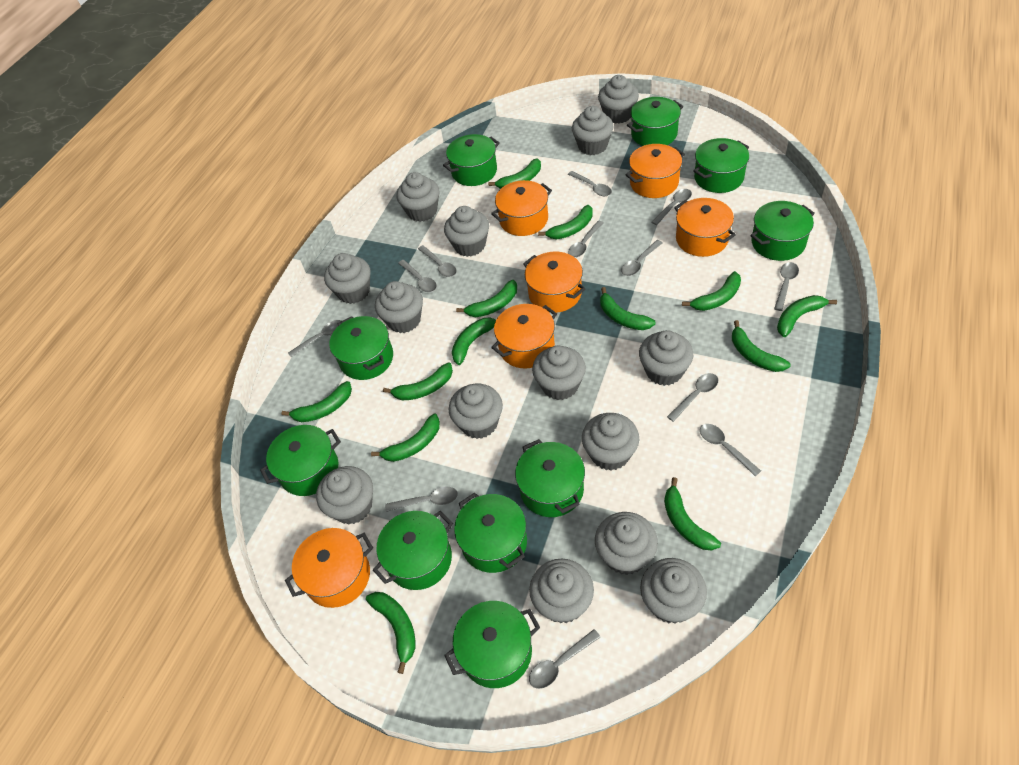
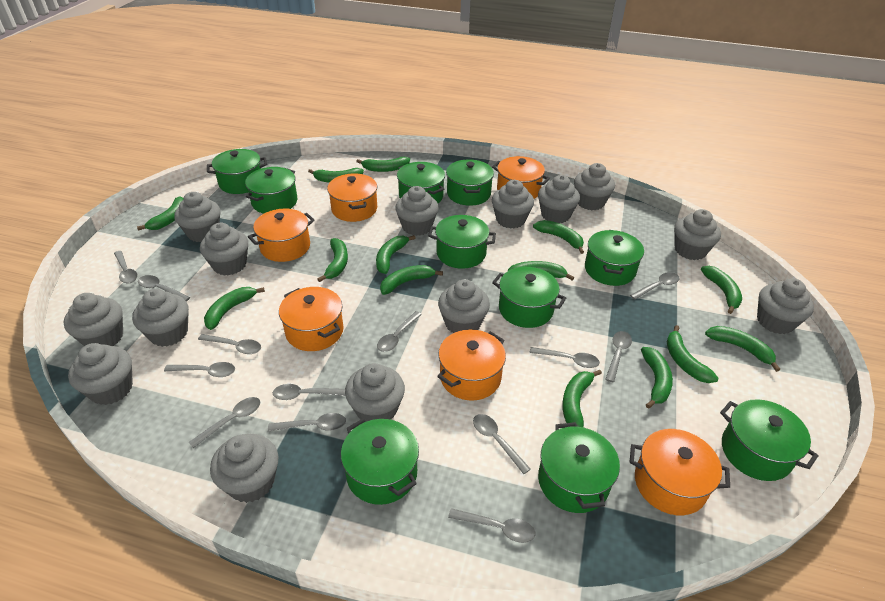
green banana: 13 -> 14
grey spoon: 12 -> 13

